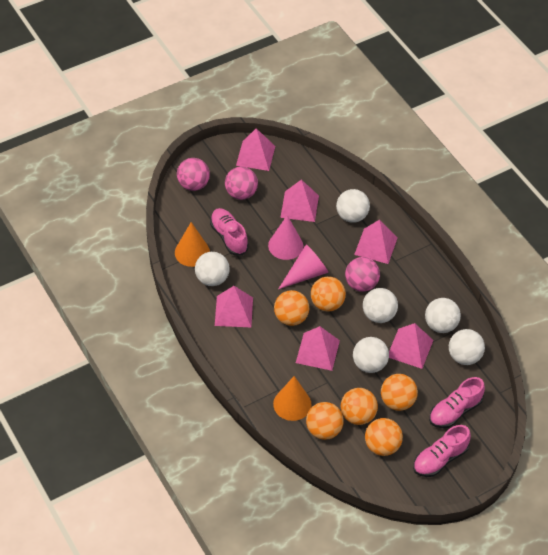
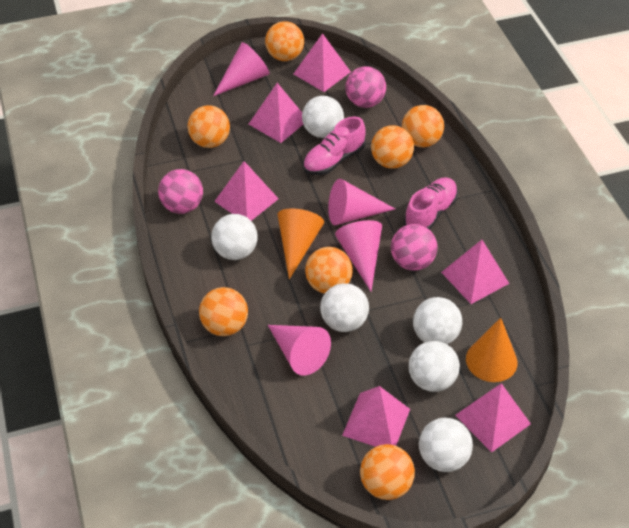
orange ball: 6 -> 7
pink cone: 2 -> 4
pink shoe: 3 -> 2

